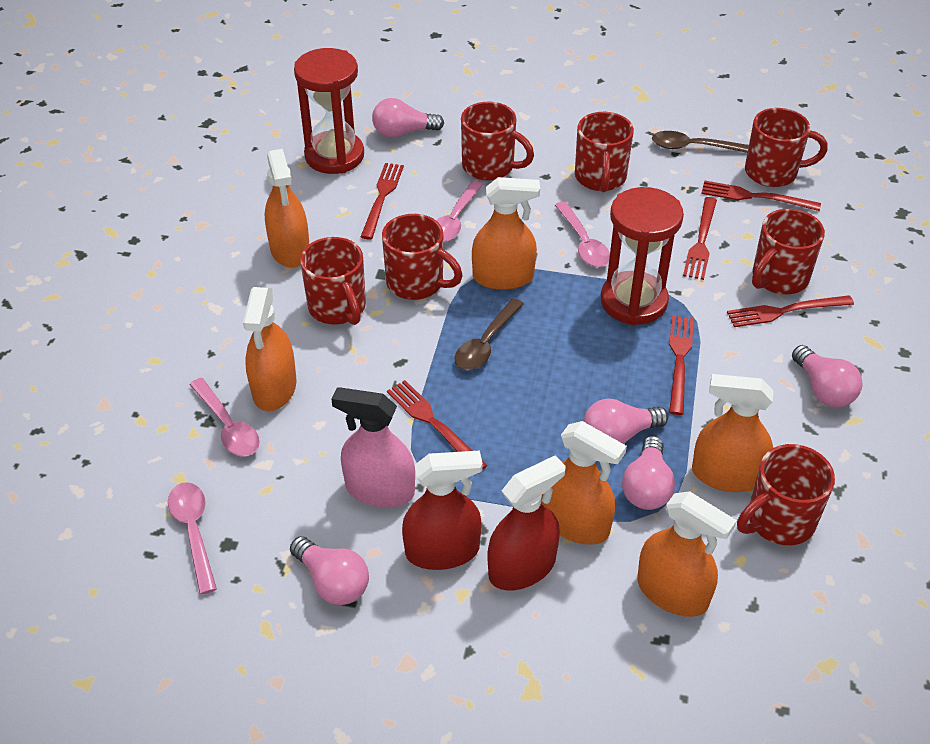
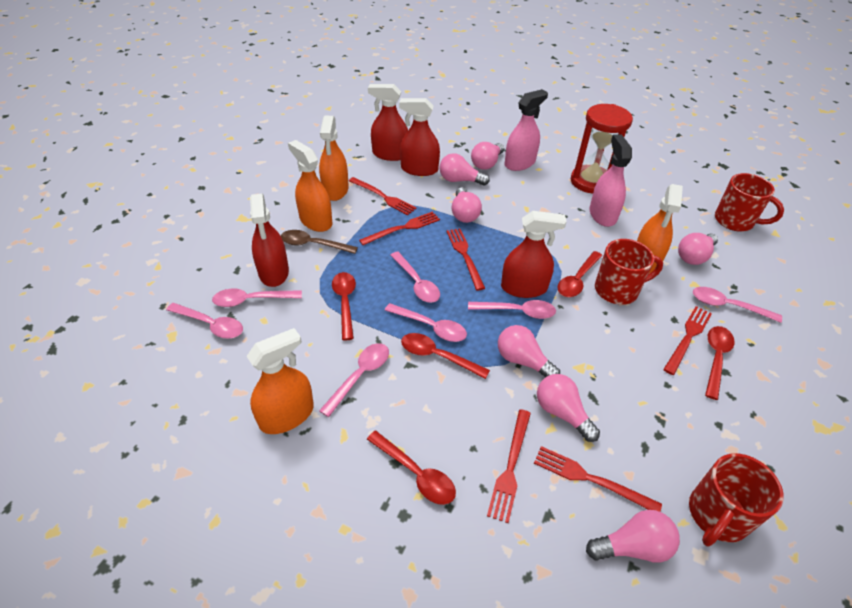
brown spoon: 2 -> 1
orange spray bottle: 6 -> 4
pink light bulb: 5 -> 7
pink spoon: 4 -> 7
pink spray bottle: 1 -> 2
red hourglass: 2 -> 1
red mug: 7 -> 3
red spoon: 0 -> 5
red spray bottle: 2 -> 4

